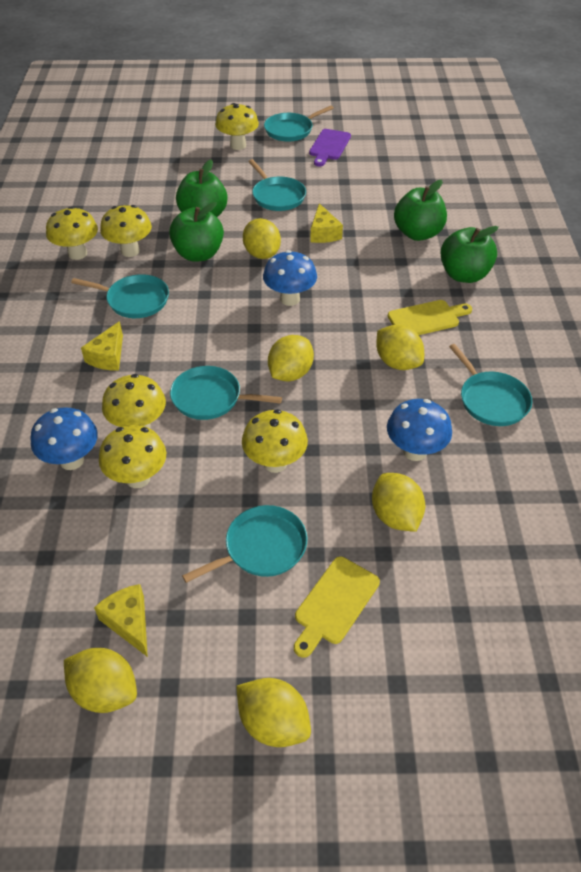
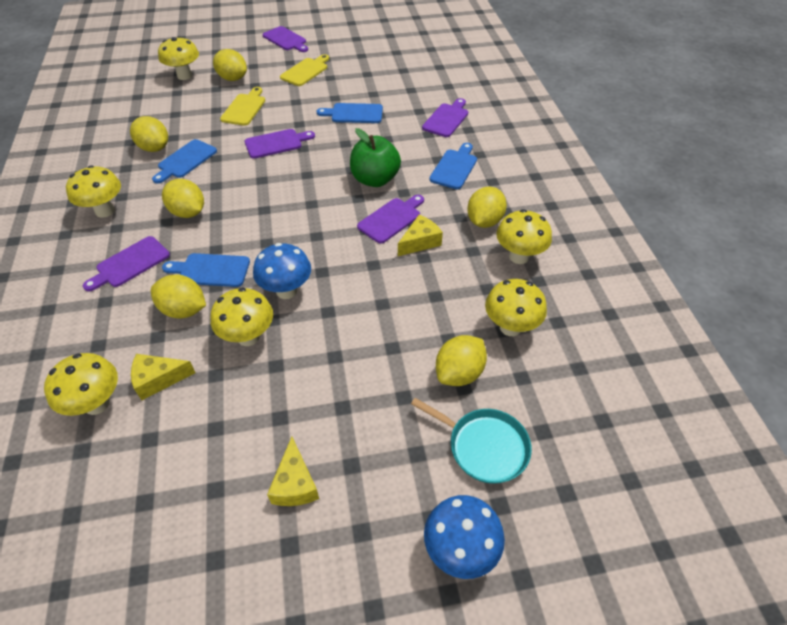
blue cutting board: 0 -> 4
blue mushroom: 3 -> 2
green apple: 4 -> 1
purple cutting board: 1 -> 5
turquoise pan: 6 -> 1

